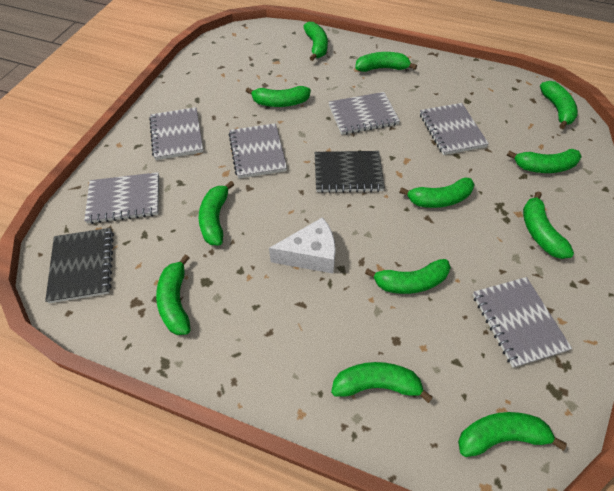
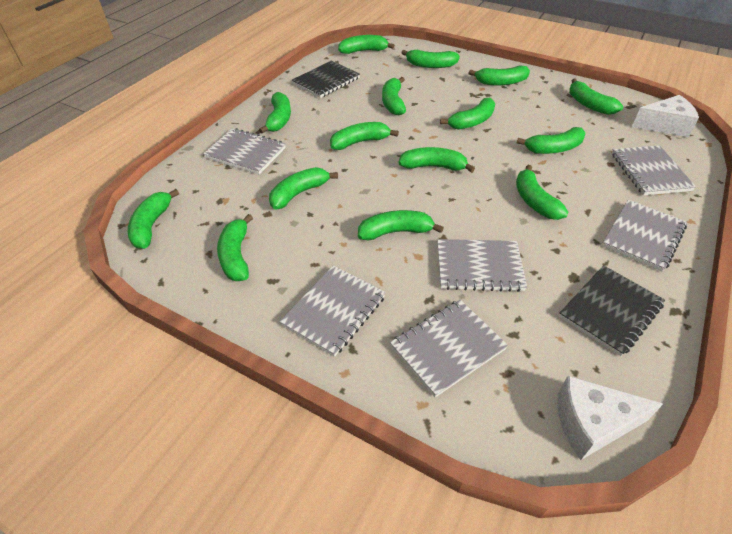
green banana: 12 -> 15
white cheese: 1 -> 2

